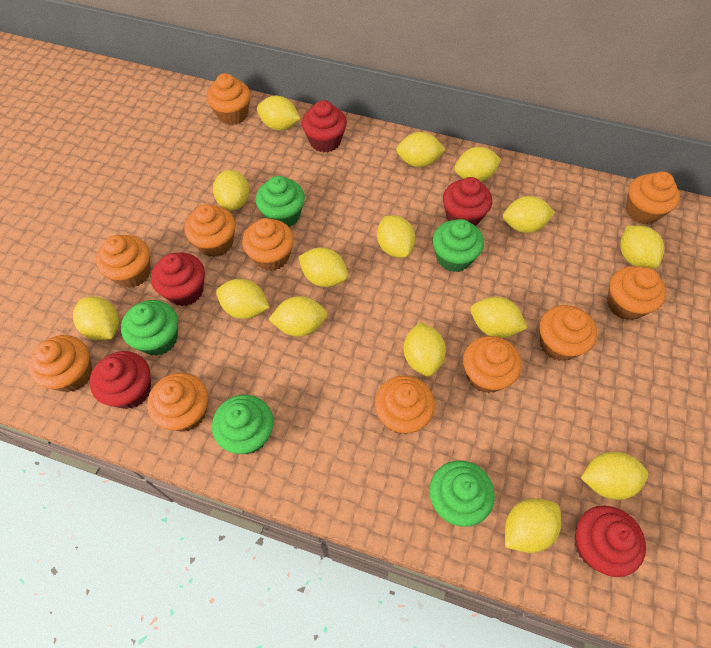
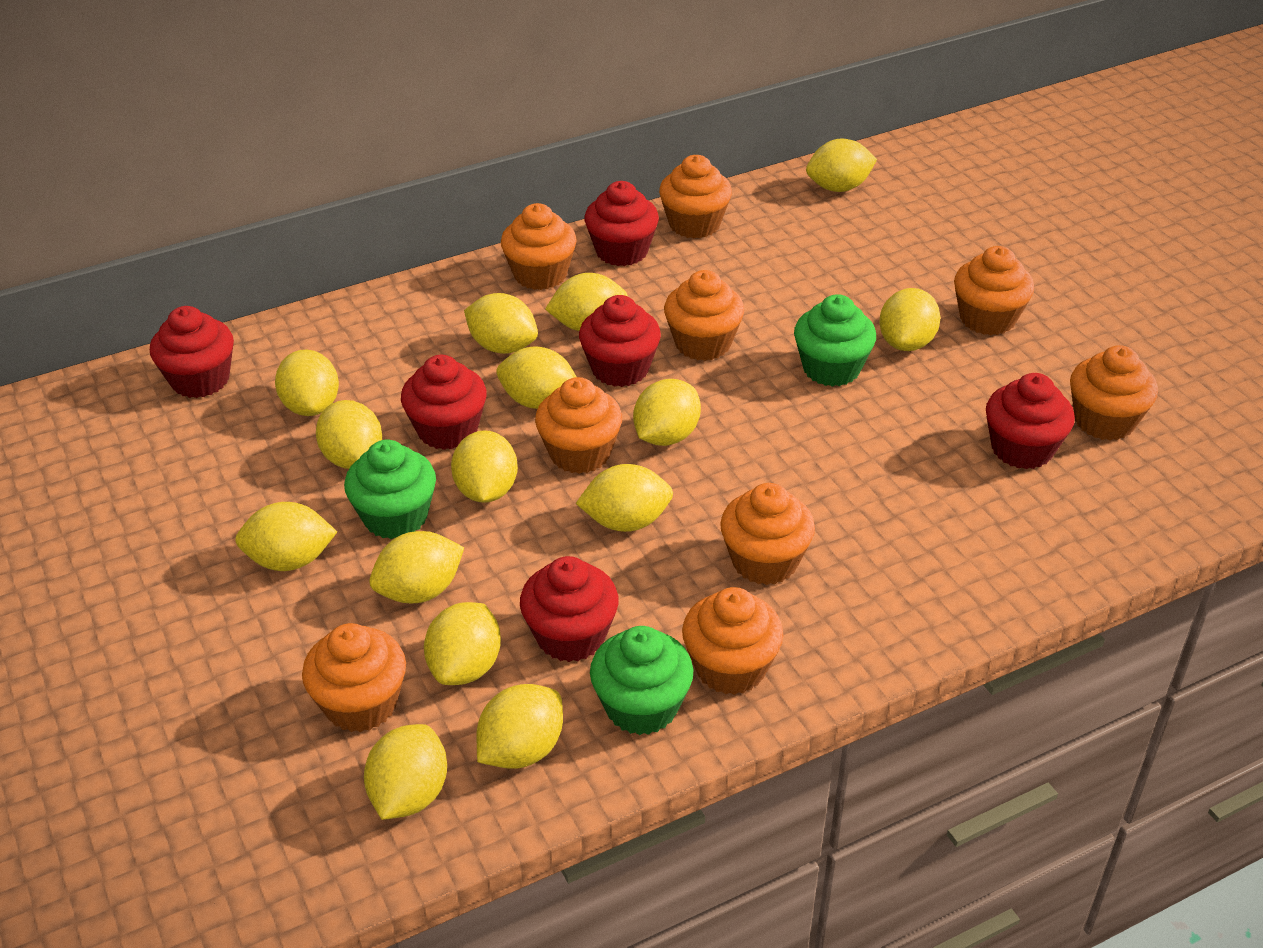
green cupcake: 5 -> 3
orange cupcake: 11 -> 9
red cupcake: 5 -> 6

